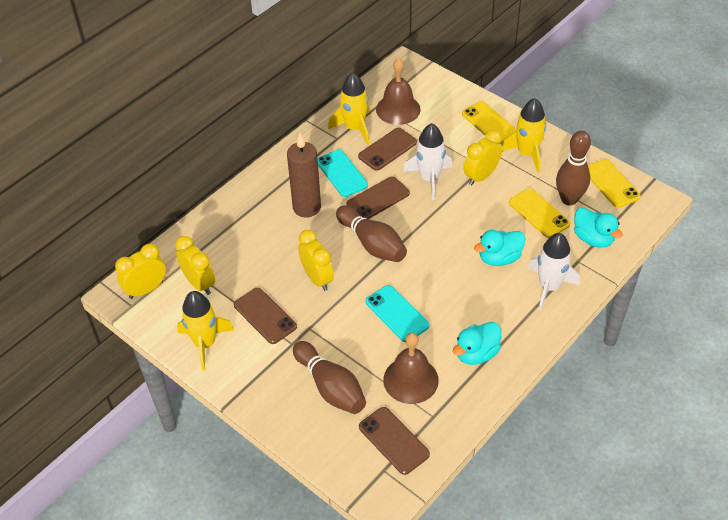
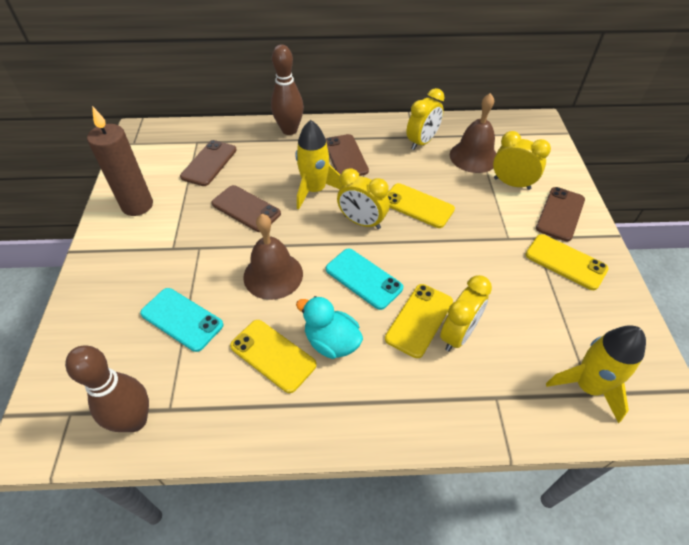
brown bowling pin: 3 -> 2
turquoise duck: 3 -> 1
white rocket: 2 -> 0
yellow phone: 3 -> 4
yellow rocket: 3 -> 2

